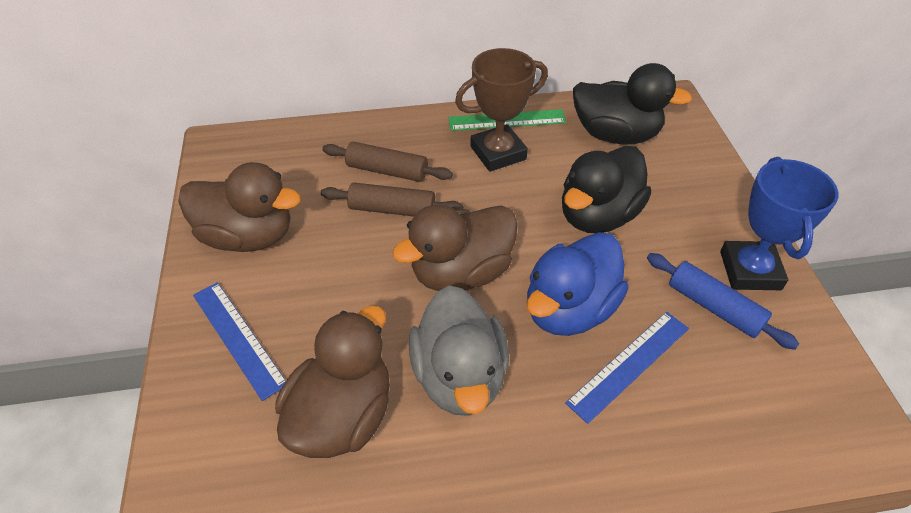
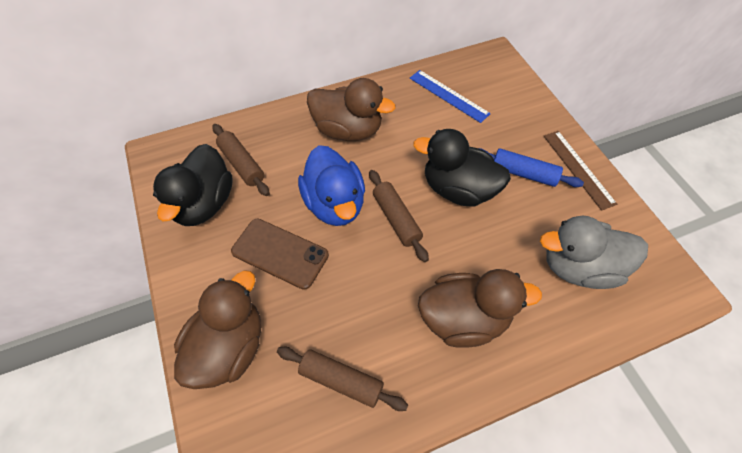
blue ruler: 2 -> 1
blue trophy: 1 -> 0
brown phone: 0 -> 1
brown rolling pin: 2 -> 3
brown ruler: 0 -> 1
brown trophy: 1 -> 0
green ruler: 1 -> 0

